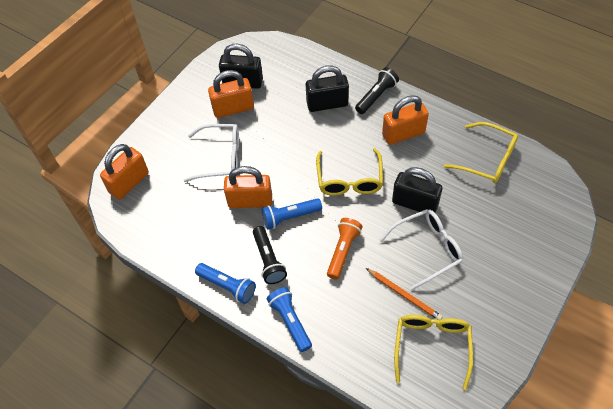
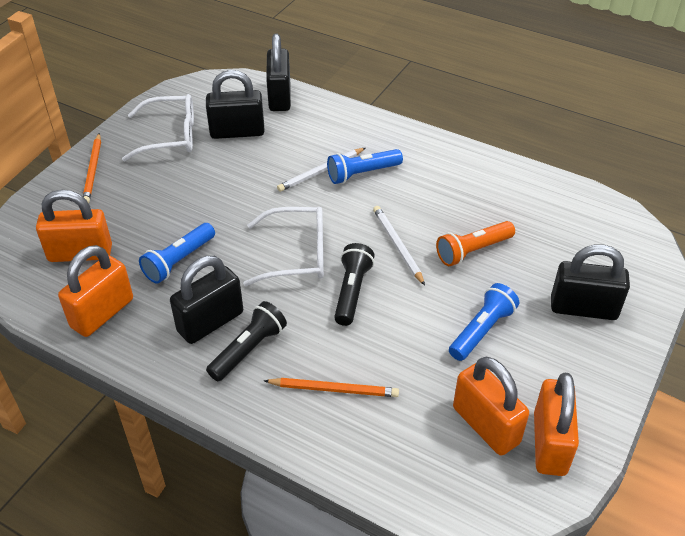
black padlock: 3 -> 4
orange pencil: 1 -> 2
white pencil: 0 -> 2
yellow glasses: 3 -> 0

